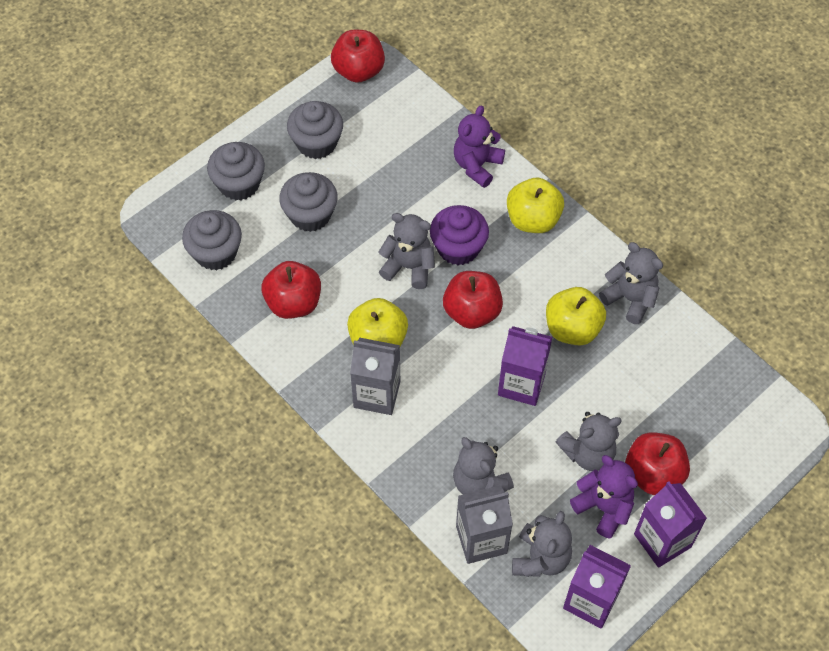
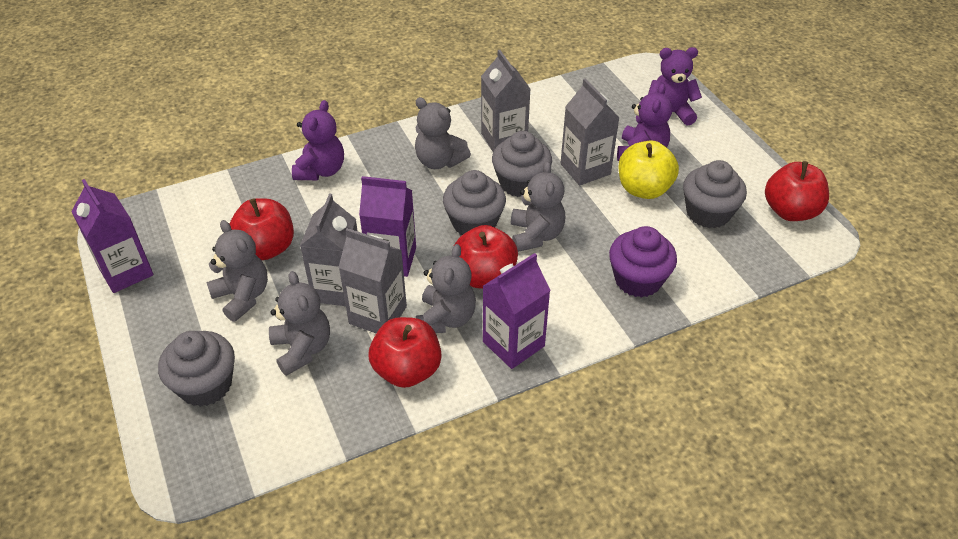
grey carton: 2 -> 4
purple teddy bear: 2 -> 3
yellow apple: 3 -> 1

